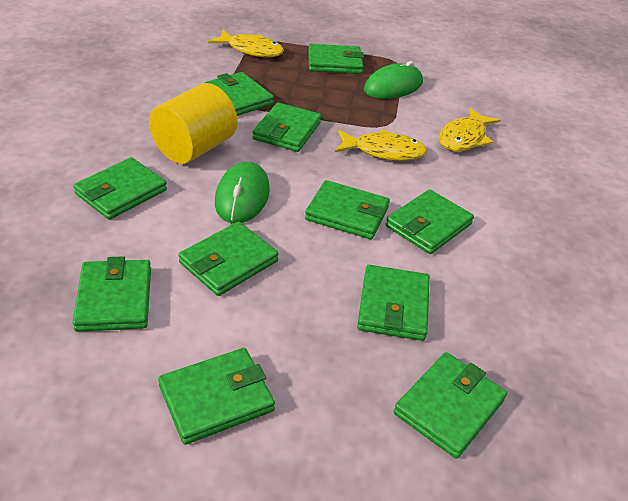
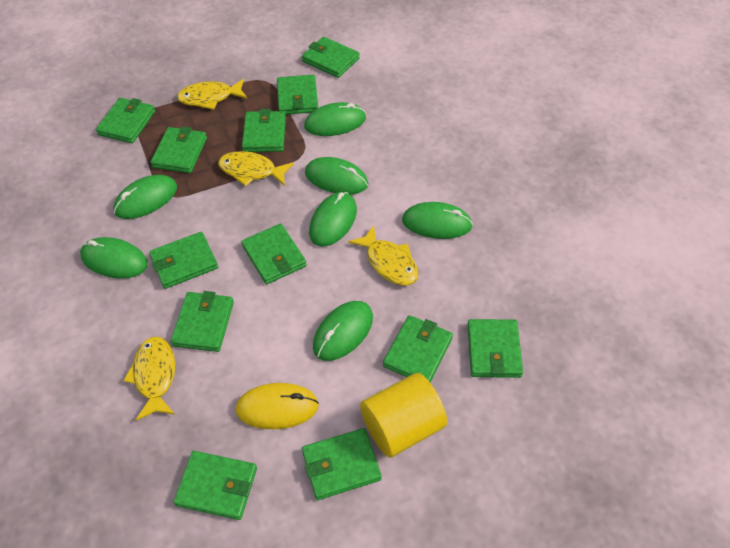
green mouse: 2 -> 7
green wallet: 11 -> 12
yellow fish: 3 -> 4
yellow mouse: 0 -> 1

